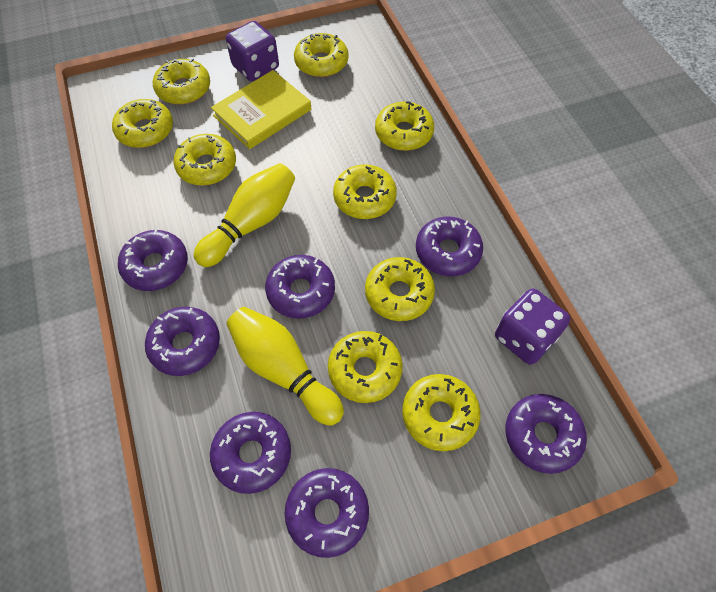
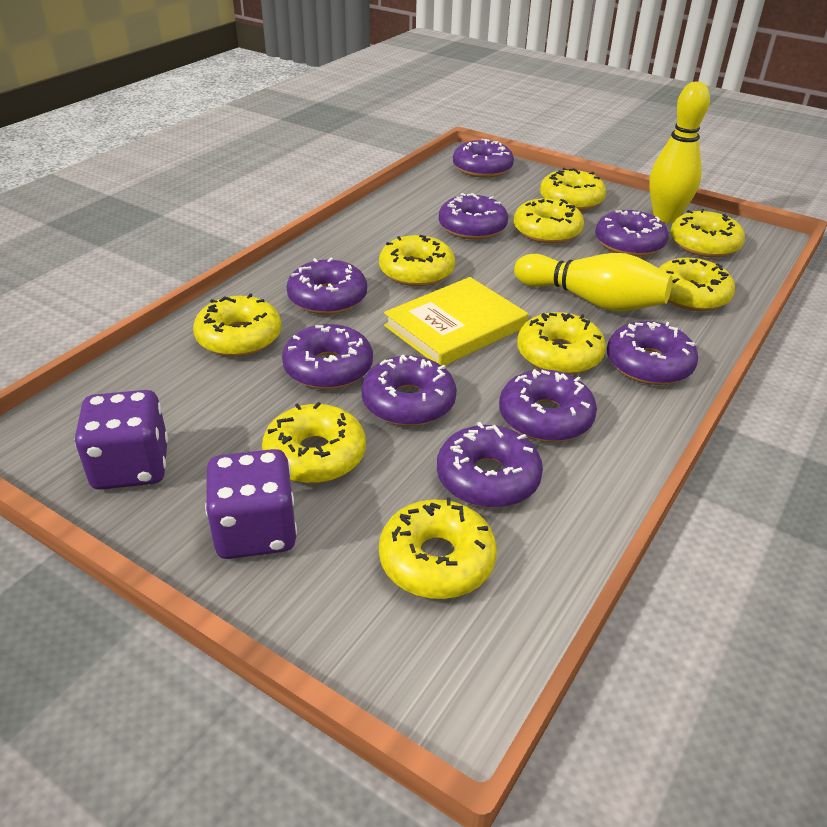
purple donut: 7 -> 9

